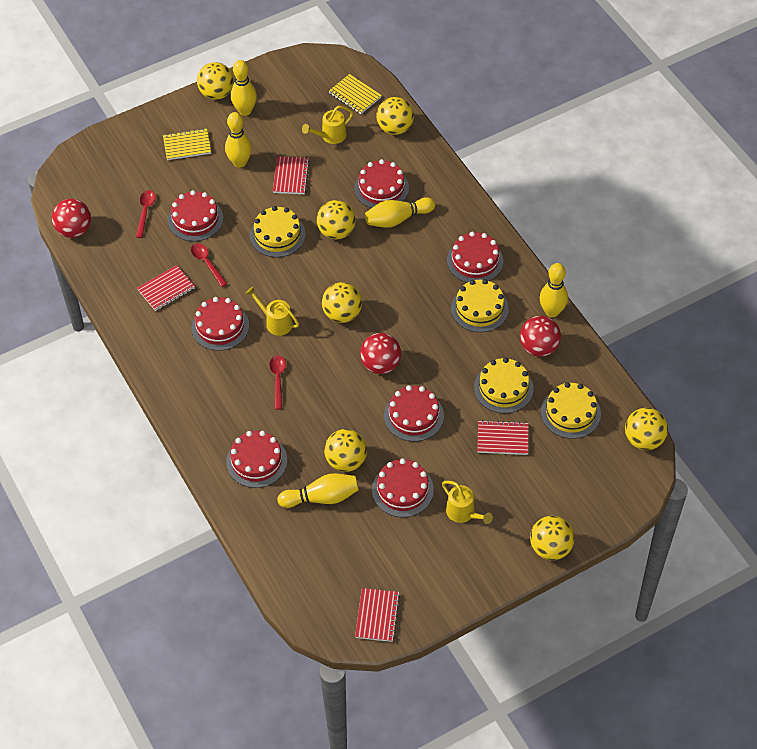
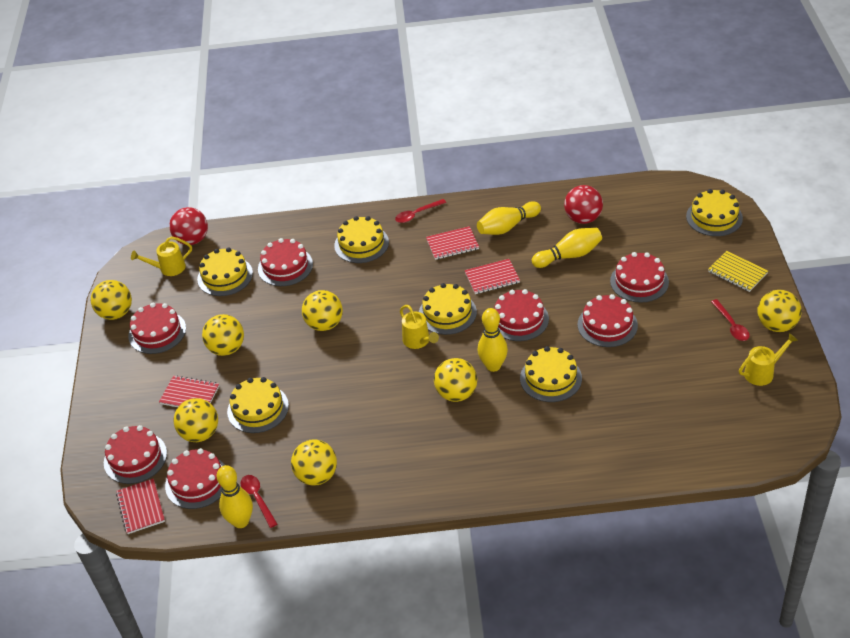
red ball: 3 -> 2
yellow bowling pin: 5 -> 4
yellow cake: 4 -> 6
yellow notebook: 2 -> 1

